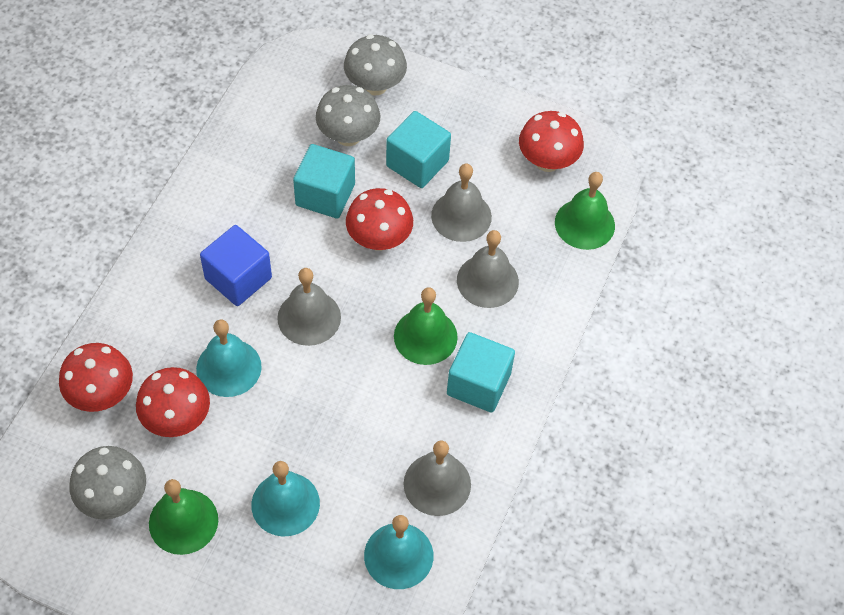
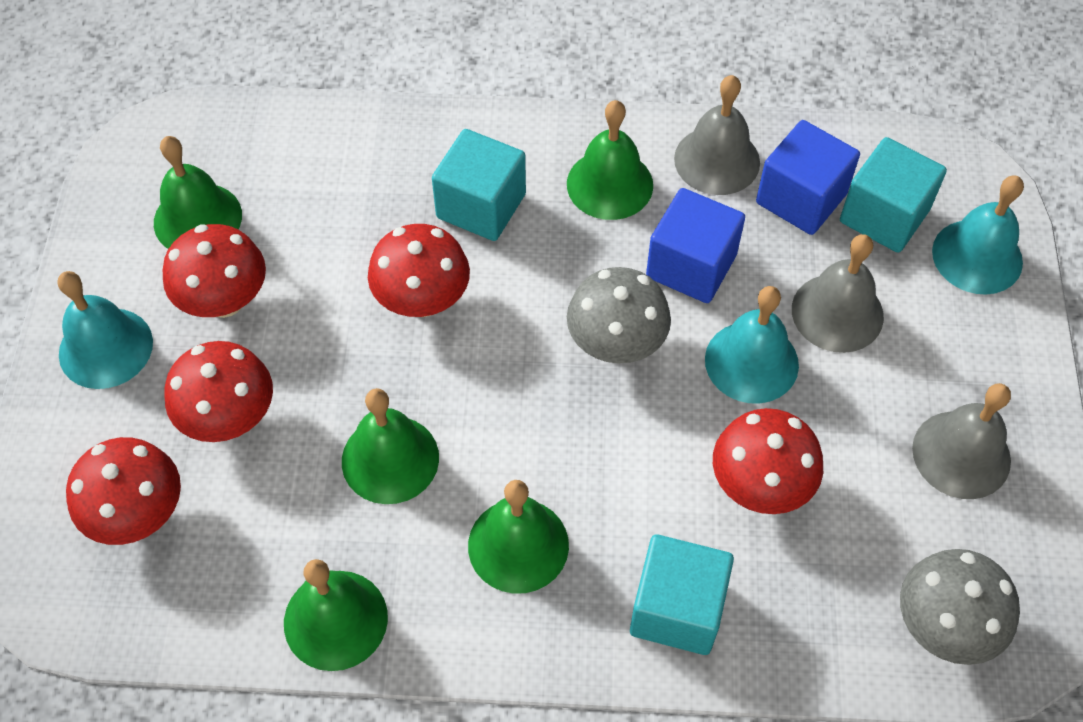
blue cube: 1 -> 2
green bell: 3 -> 5
grey bell: 4 -> 3
grey mushroom: 3 -> 2
red mushroom: 4 -> 5

